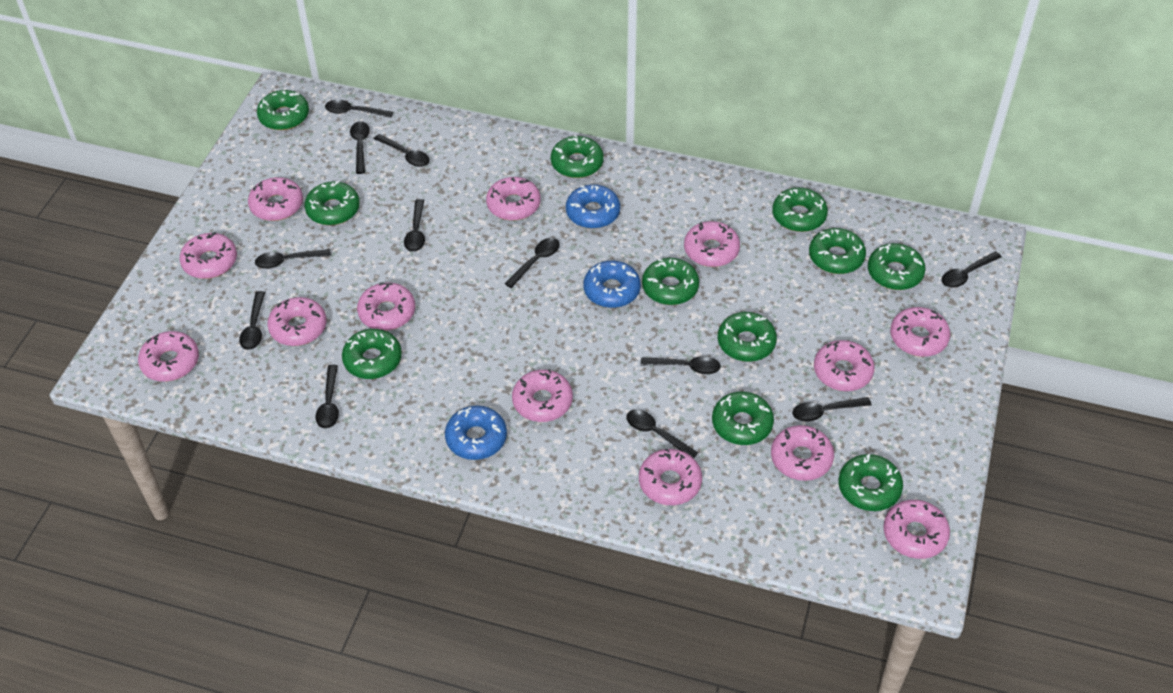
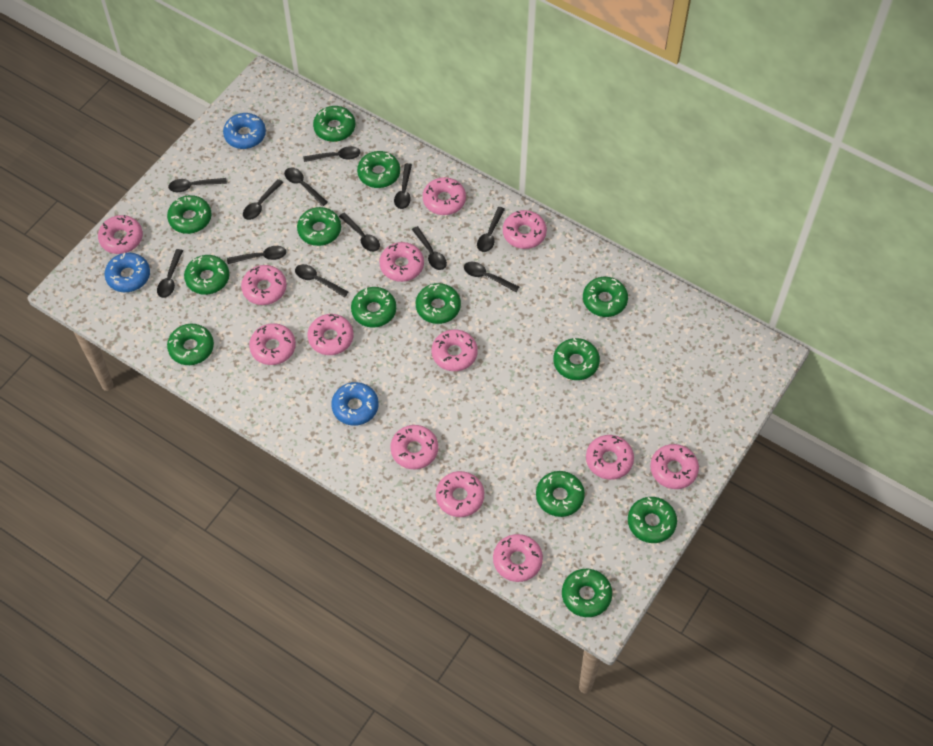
green donut: 11 -> 13

